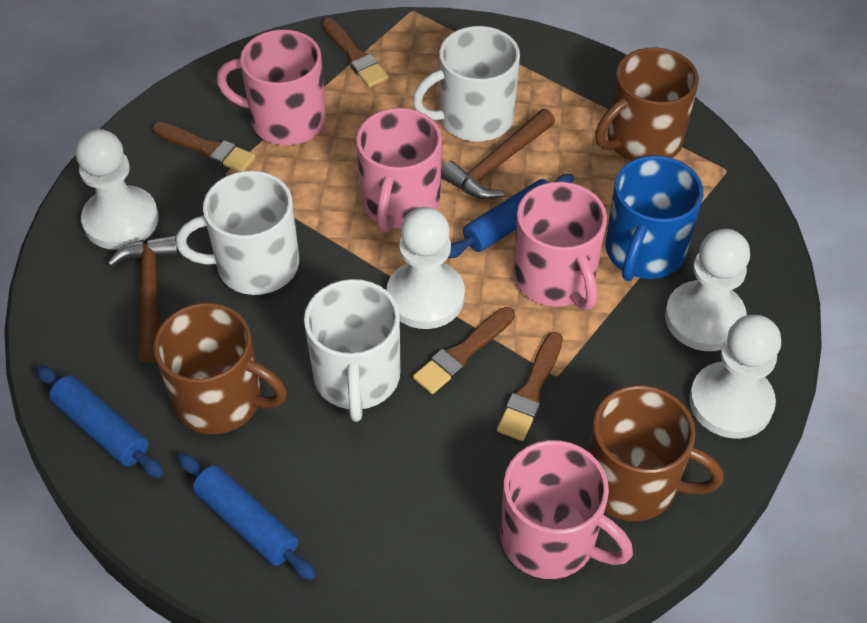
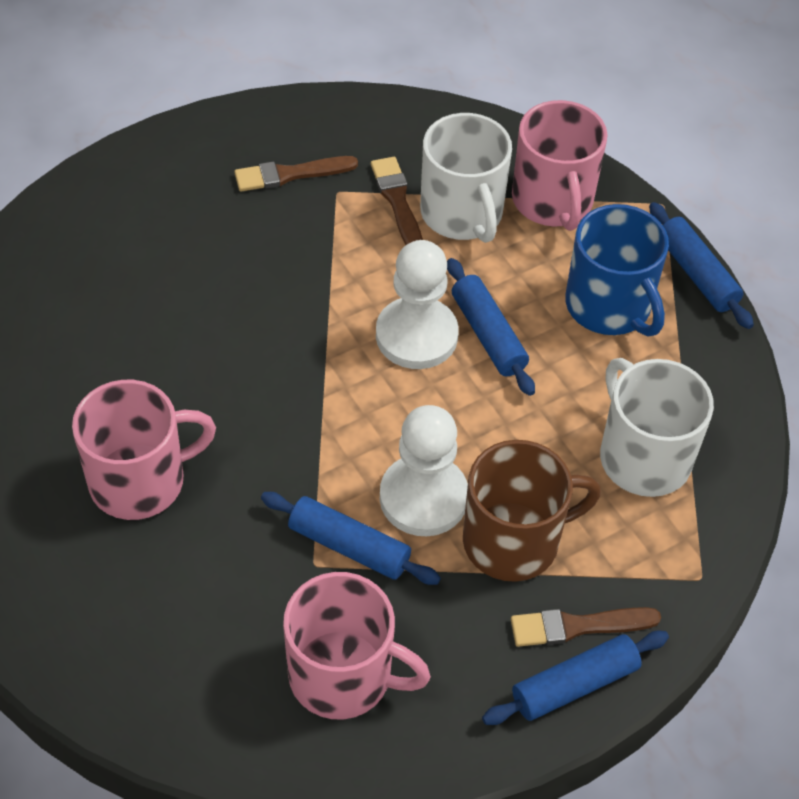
blue rolling pin: 3 -> 4
brown brush: 4 -> 3
brown hammer: 2 -> 0
brown mug: 3 -> 1
pink mug: 4 -> 3
white mug: 3 -> 2
white pawn: 4 -> 2

